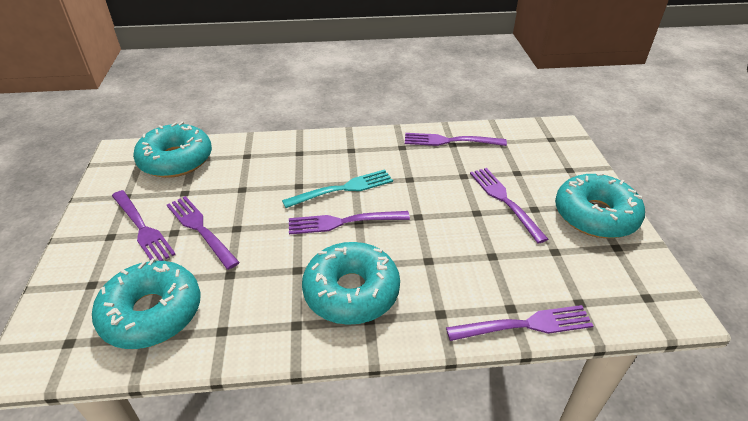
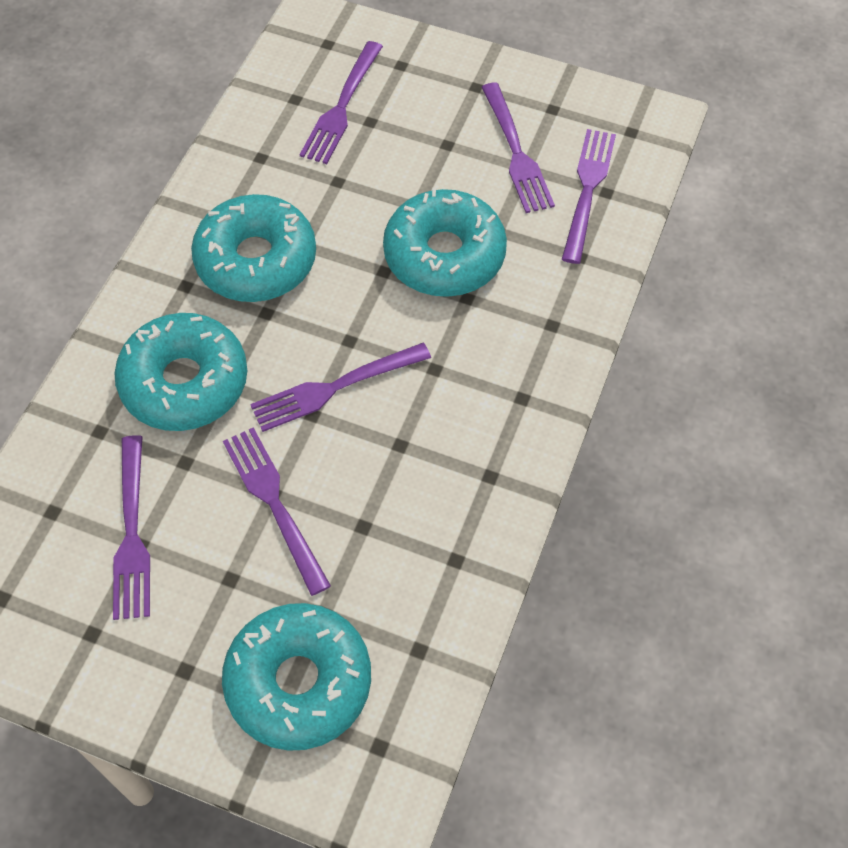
turquoise fork: 1 -> 0

